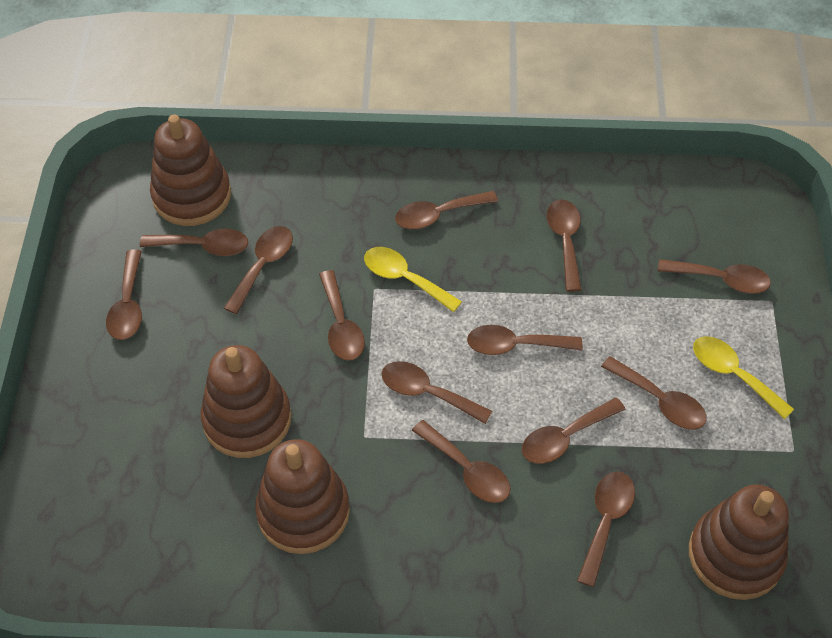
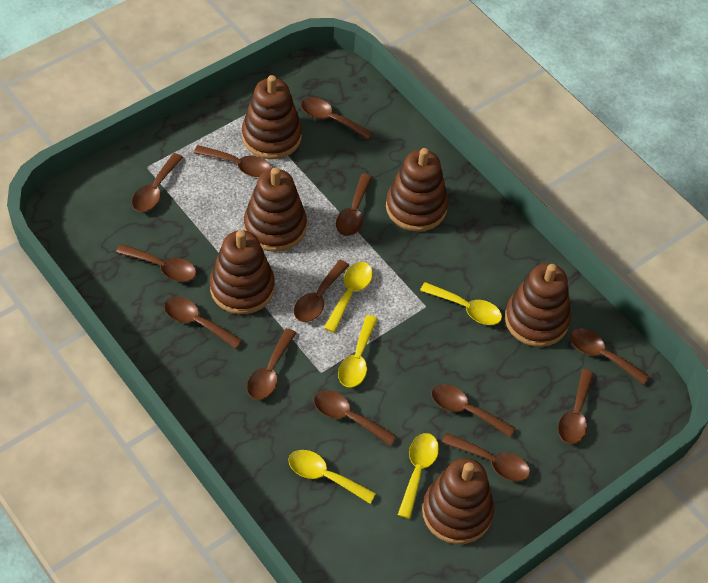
brown stacking toy: 4 -> 6
yellow spoon: 2 -> 5

